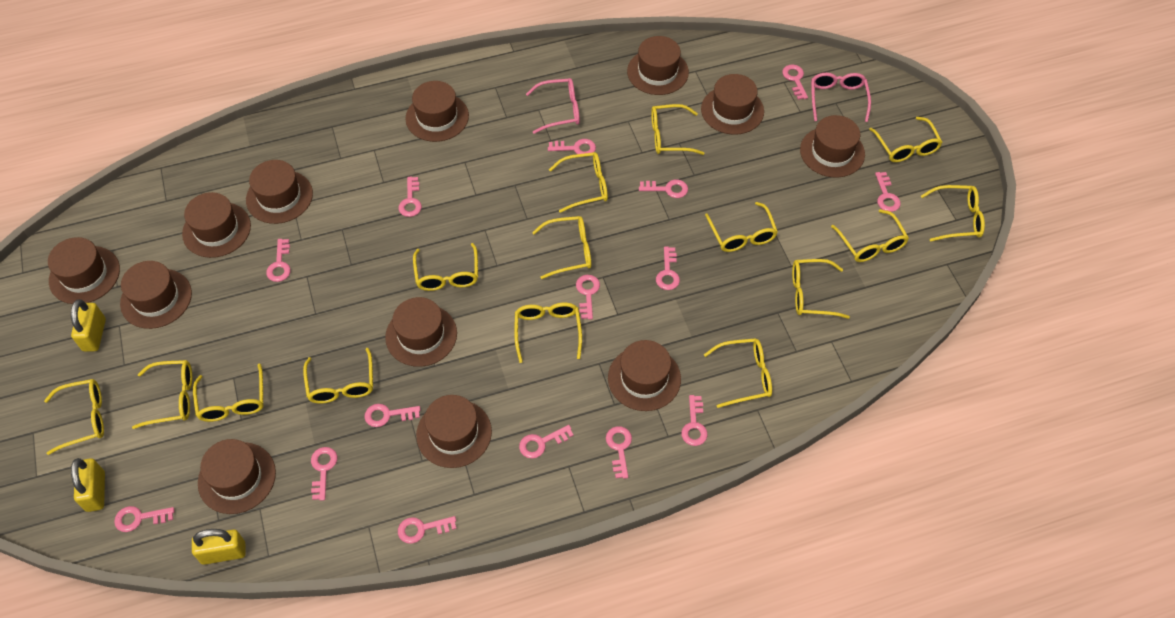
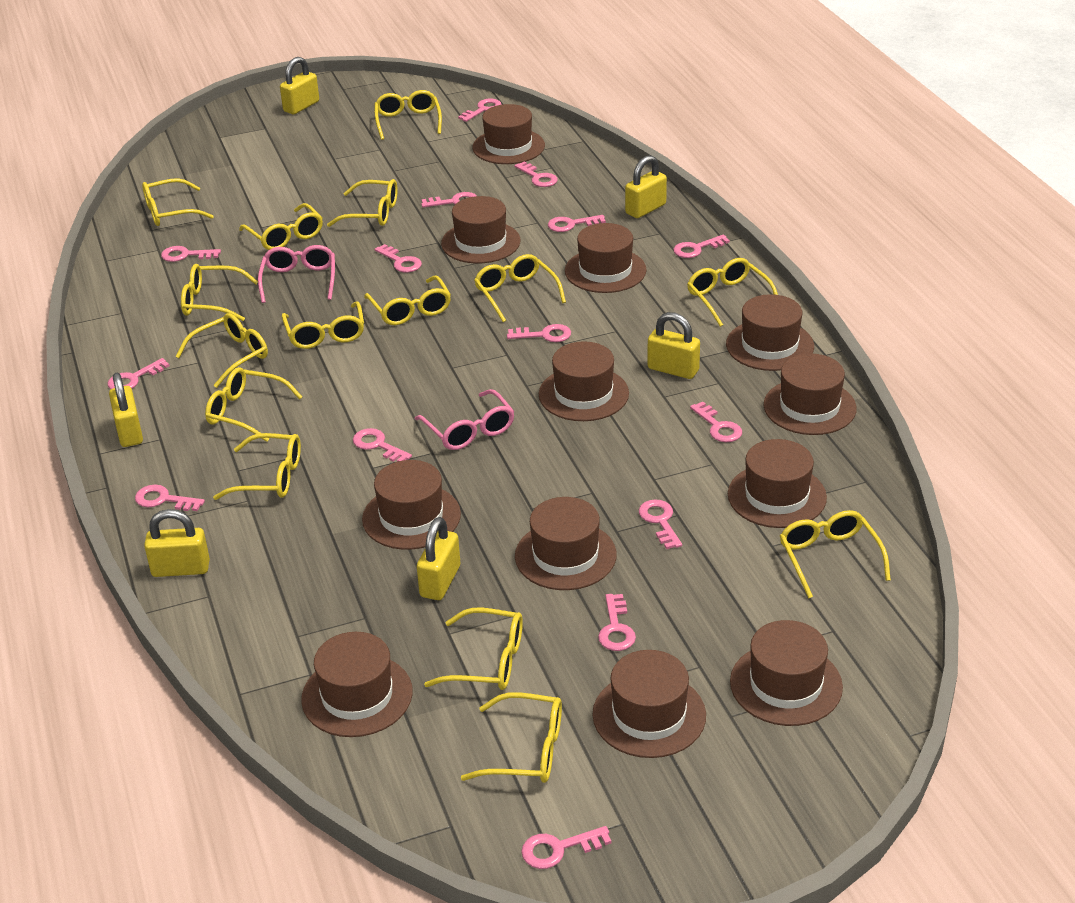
yellow padlock: 3 -> 6

